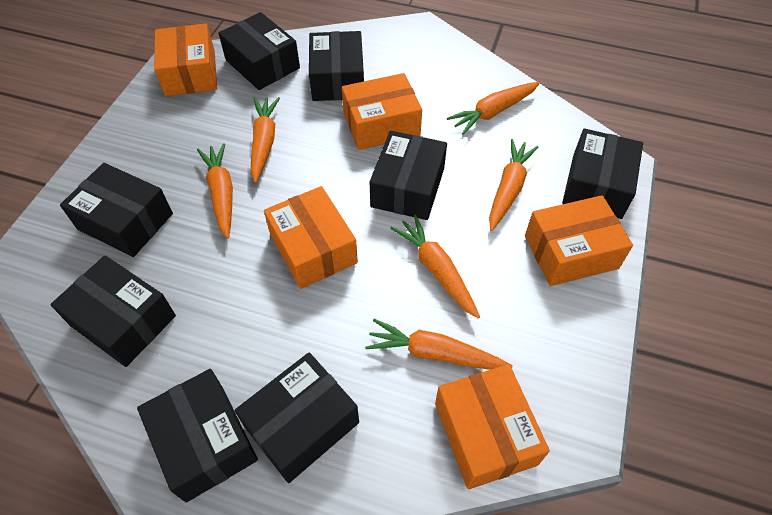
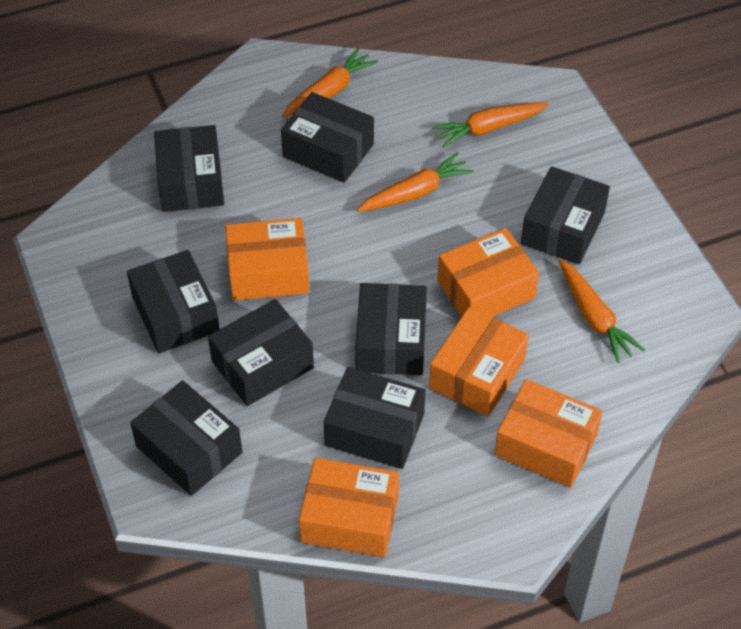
orange carrot: 6 -> 4

